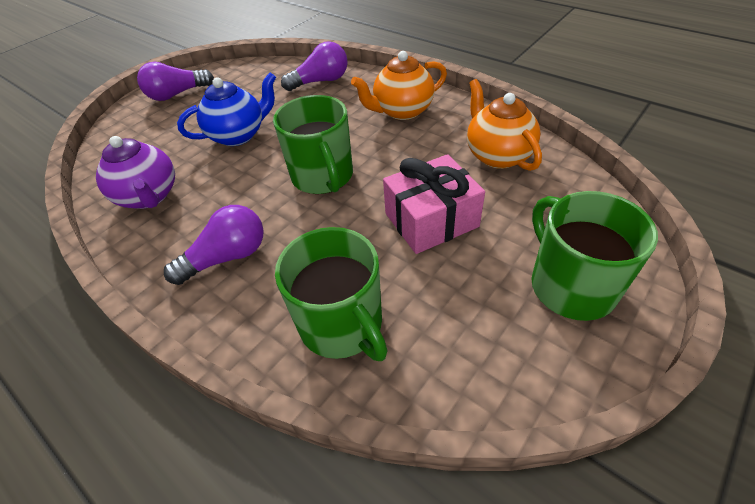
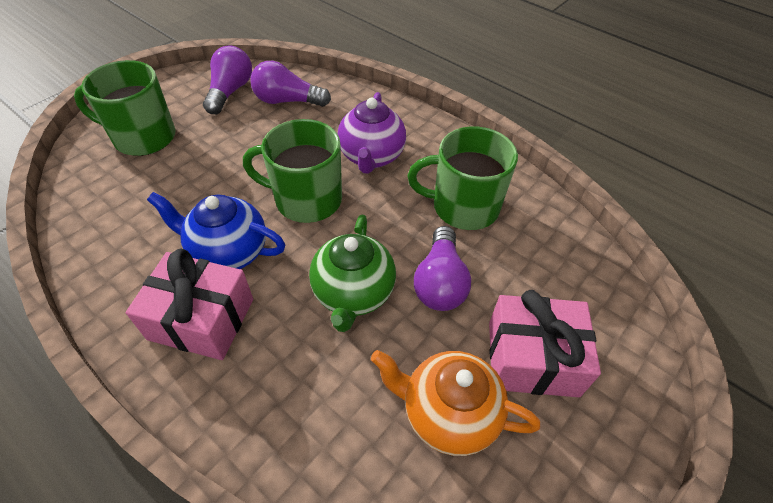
green teapot: 0 -> 1
orange teapot: 2 -> 1
pink gift: 1 -> 2

